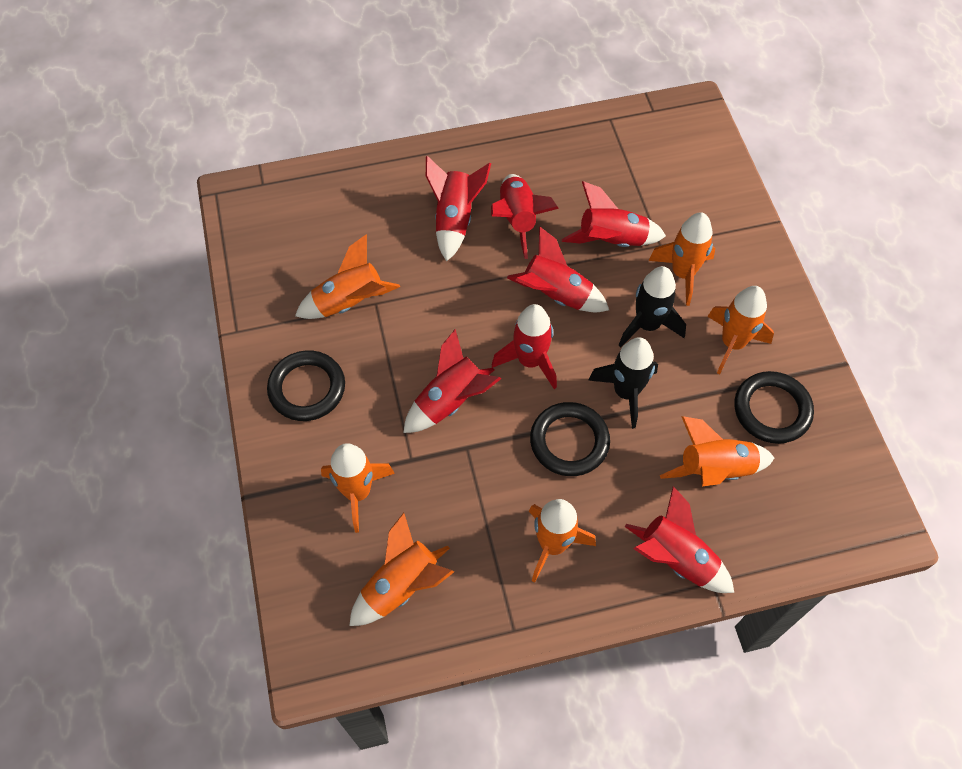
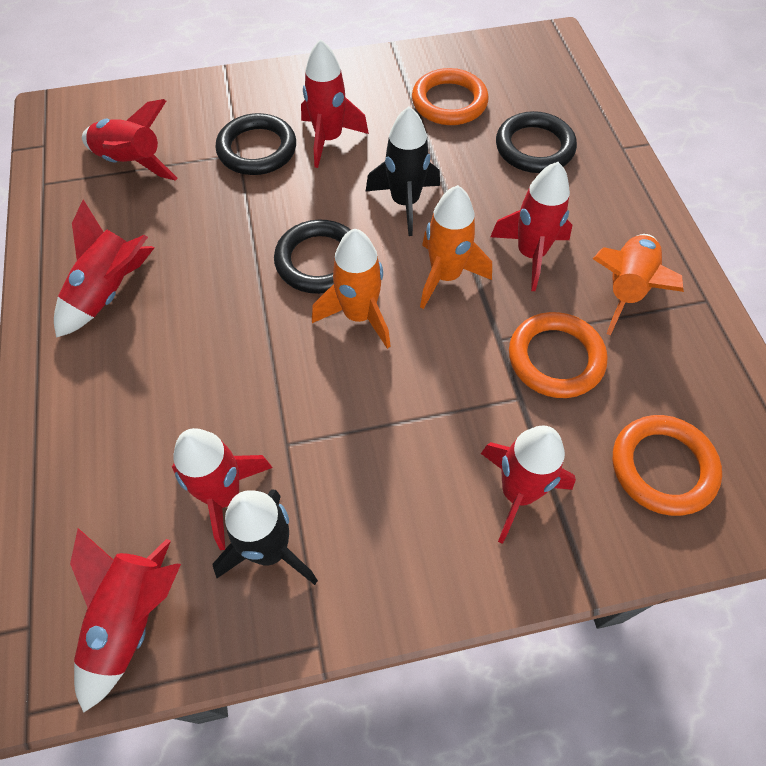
orange ring: 0 -> 3
orange rocket: 7 -> 3

